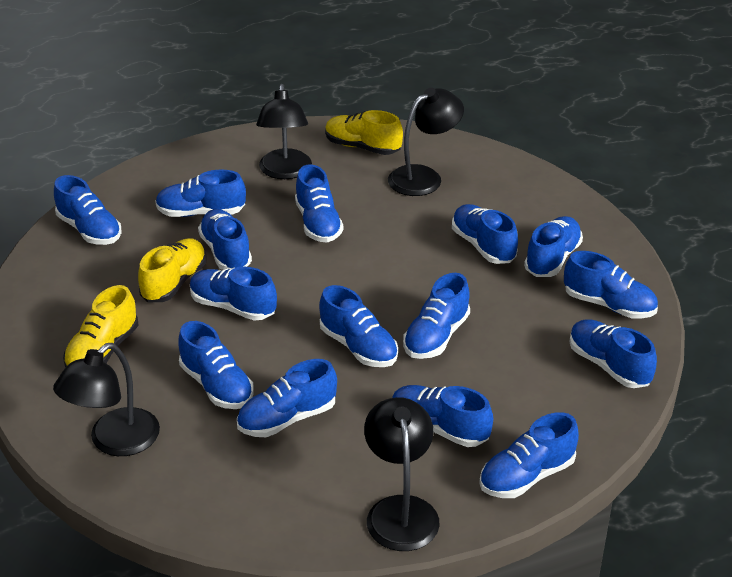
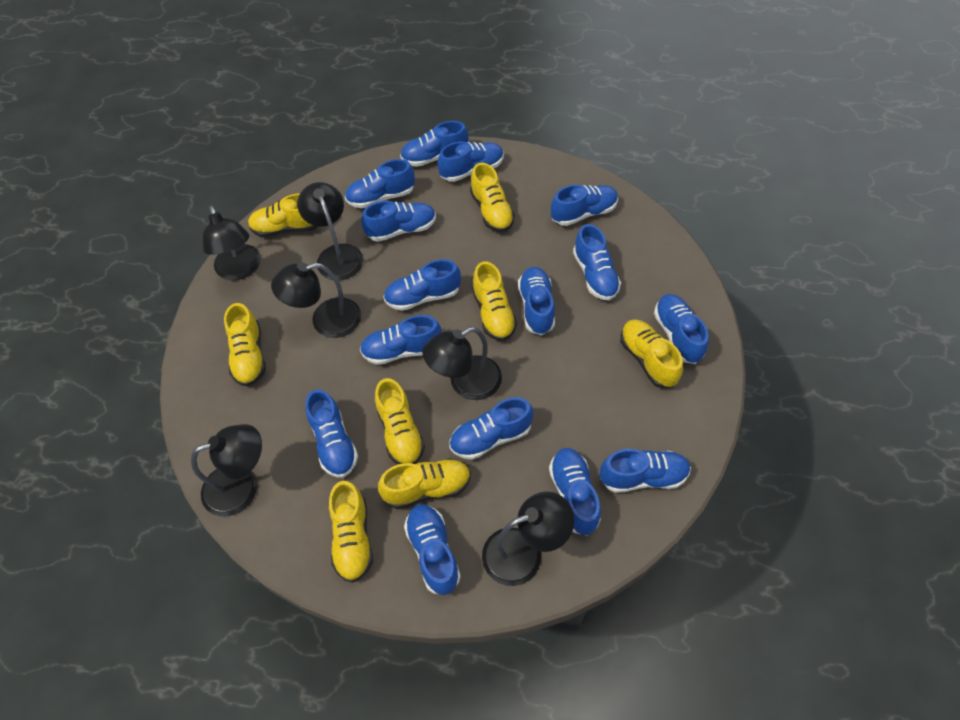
black lamp: 4 -> 6
yellow shoe: 3 -> 8

